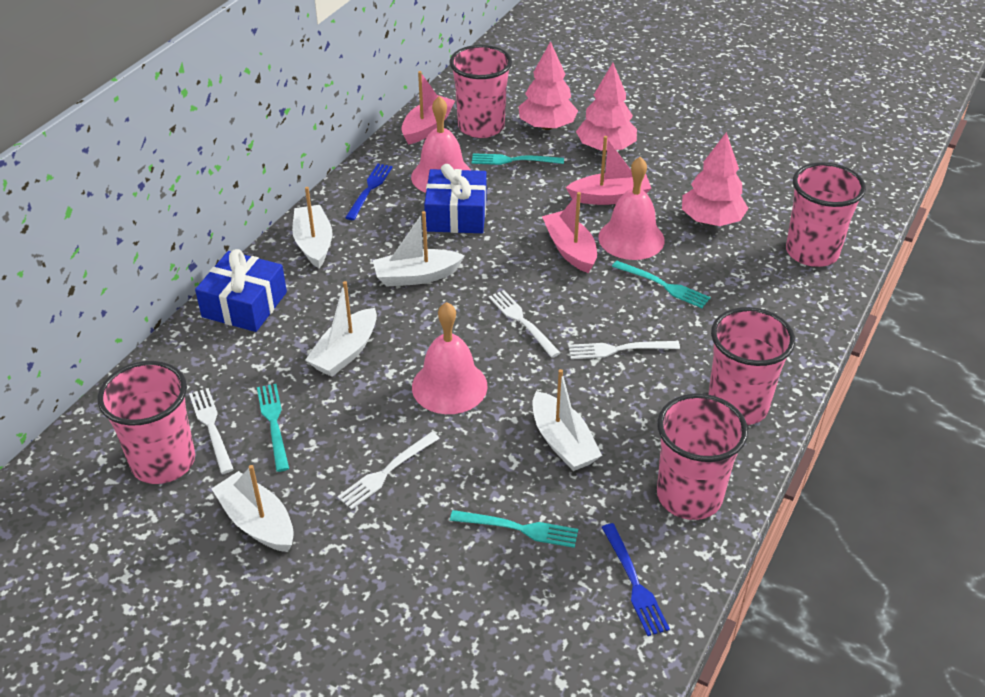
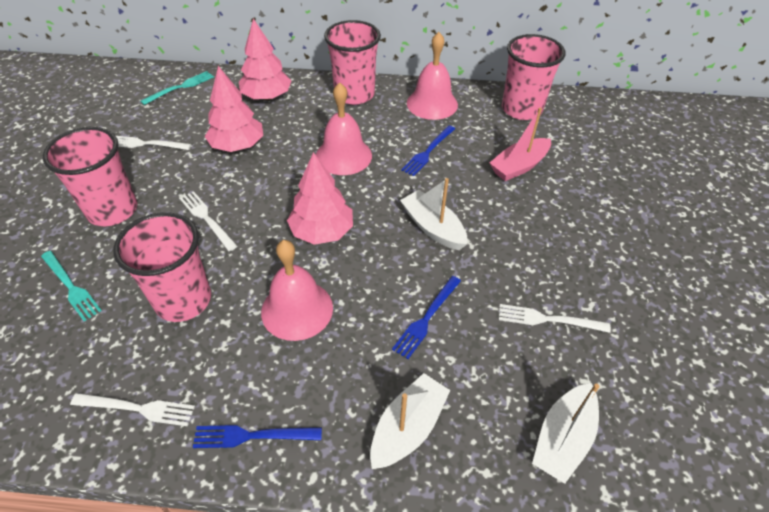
blue fork: 2 -> 3
blue gift: 2 -> 0
pink boat: 3 -> 1
pink cup: 5 -> 4
turquoise fork: 4 -> 2
white boat: 5 -> 3

